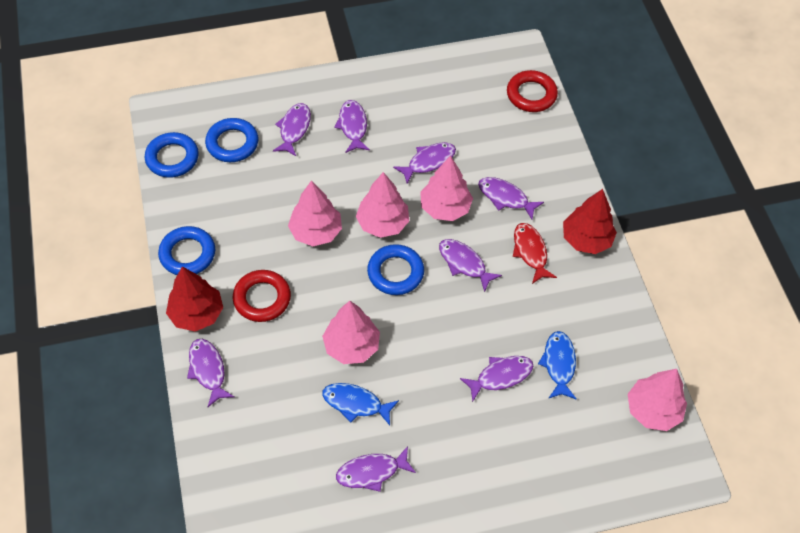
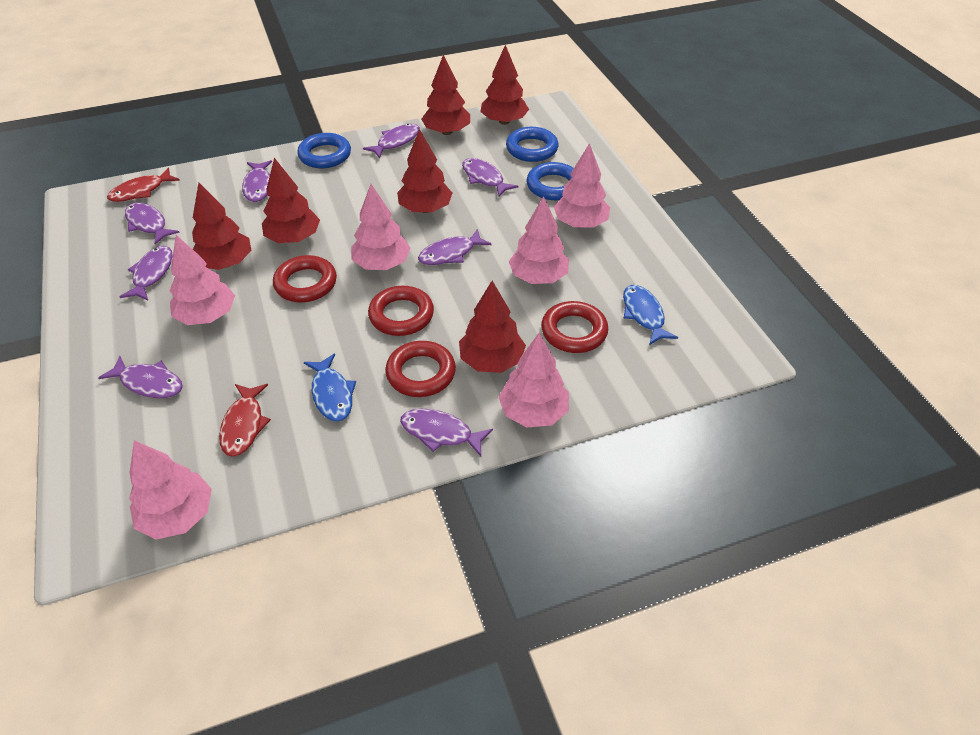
blue ring: 4 -> 3
pink tree: 5 -> 6
red fish: 1 -> 2
red ring: 2 -> 4
red tree: 2 -> 6

